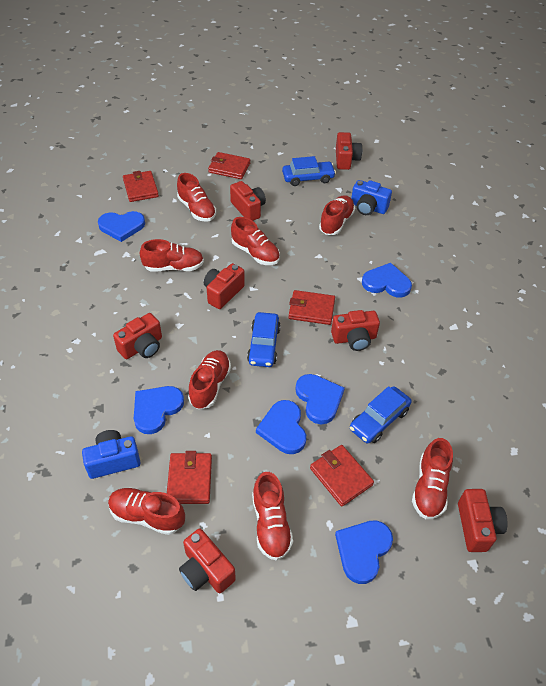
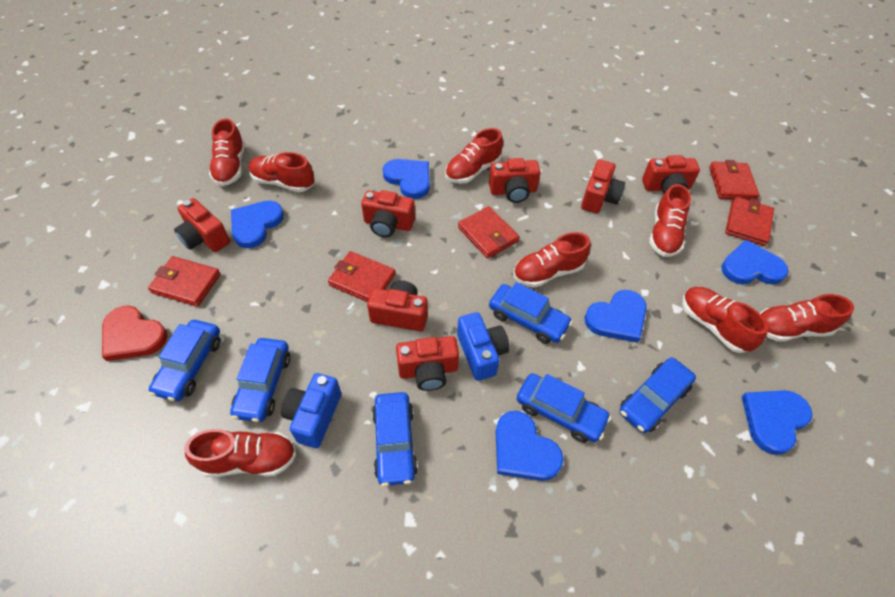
blue car: 3 -> 6
red heart: 0 -> 1

